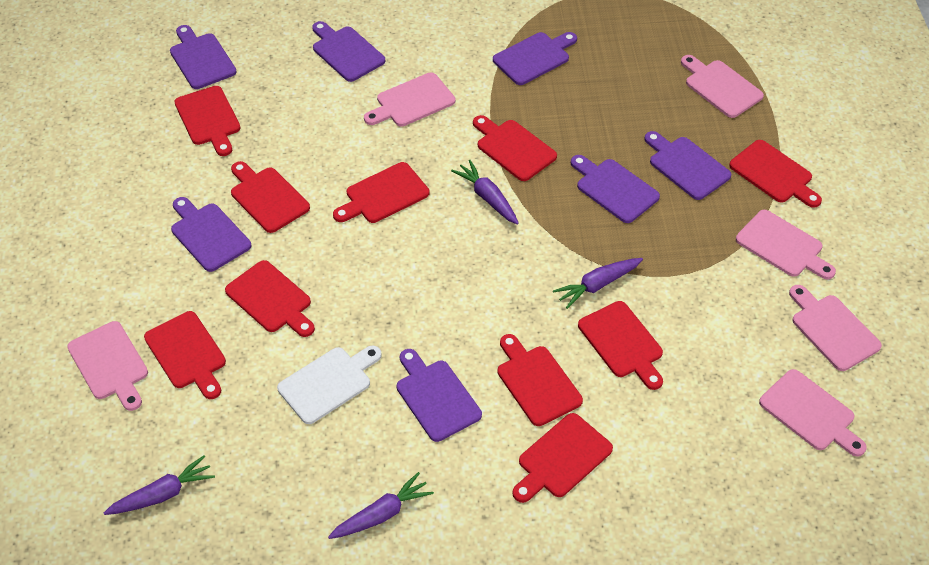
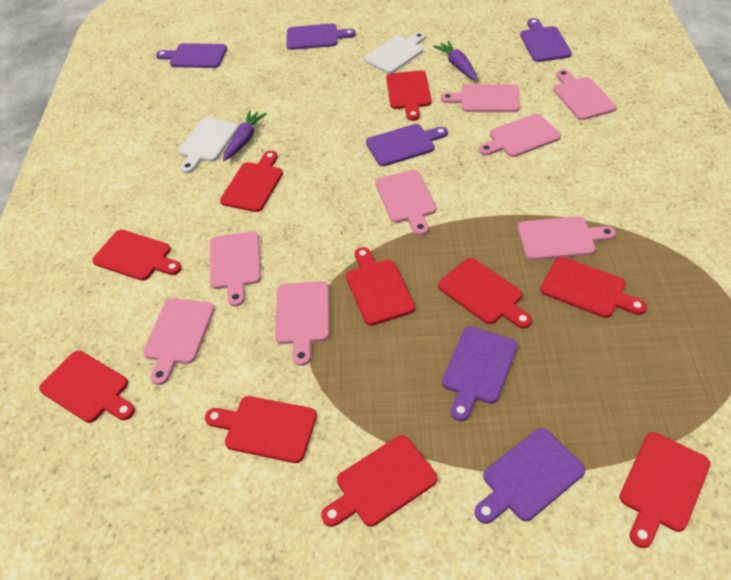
pink cutting board: 6 -> 8
purple carrot: 4 -> 2
purple cutting board: 7 -> 6
white cutting board: 1 -> 2

